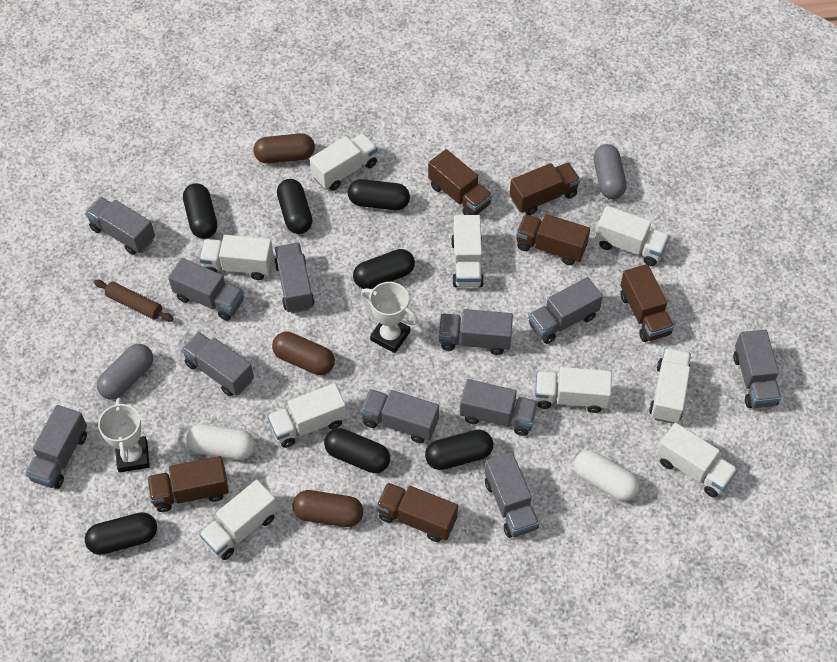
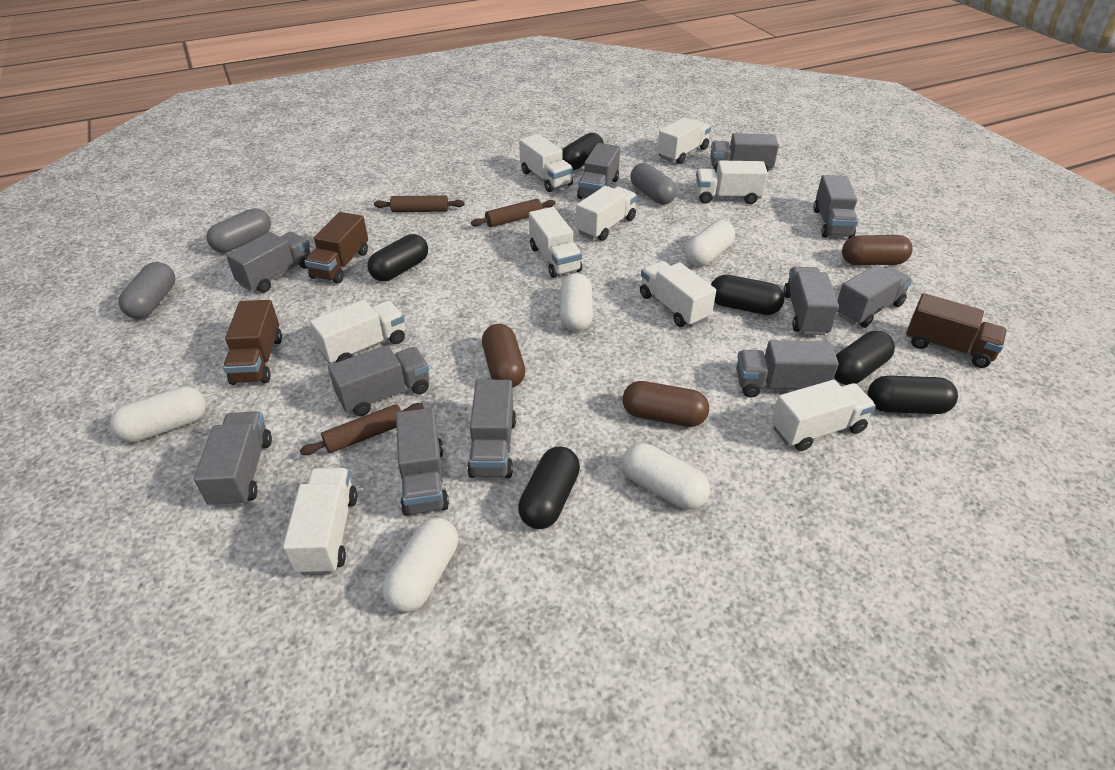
black capsule: 7 -> 6
brown rolling pin: 1 -> 3
brown truck: 6 -> 3
grey capsule: 2 -> 3
white capsule: 2 -> 5
white trophy: 2 -> 0

